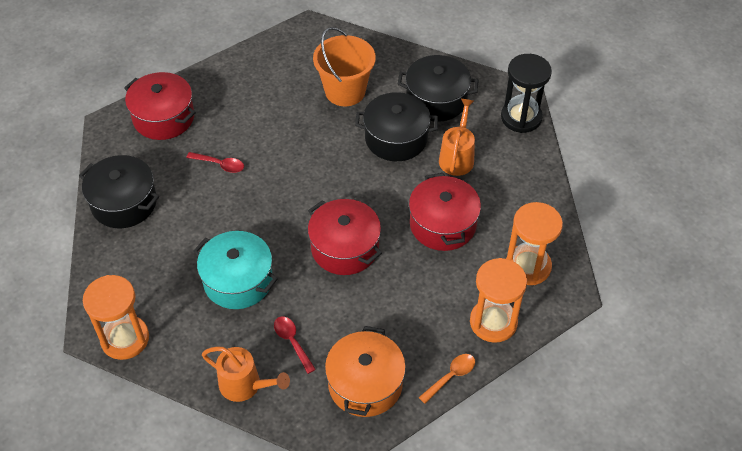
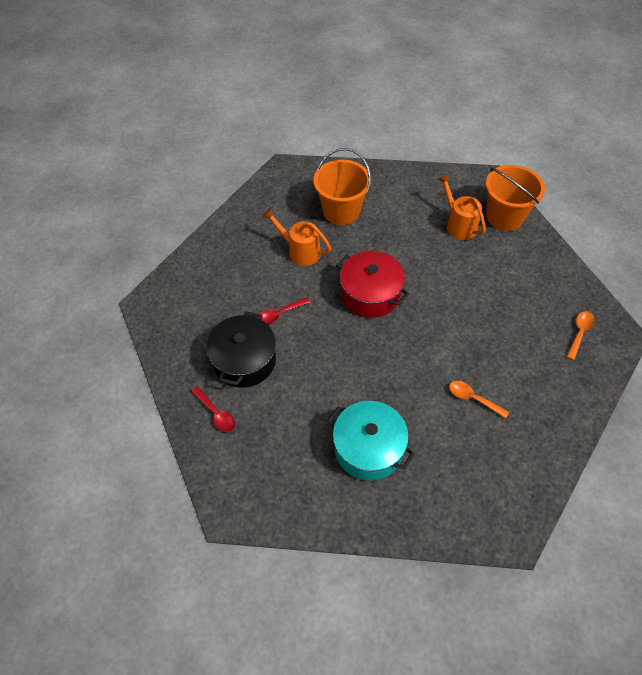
black hourglass: 1 -> 0
black pot: 3 -> 1
orange bucket: 1 -> 2
orange hourglass: 3 -> 0
orange pot: 1 -> 0
orange spoon: 1 -> 2
red pot: 3 -> 1

